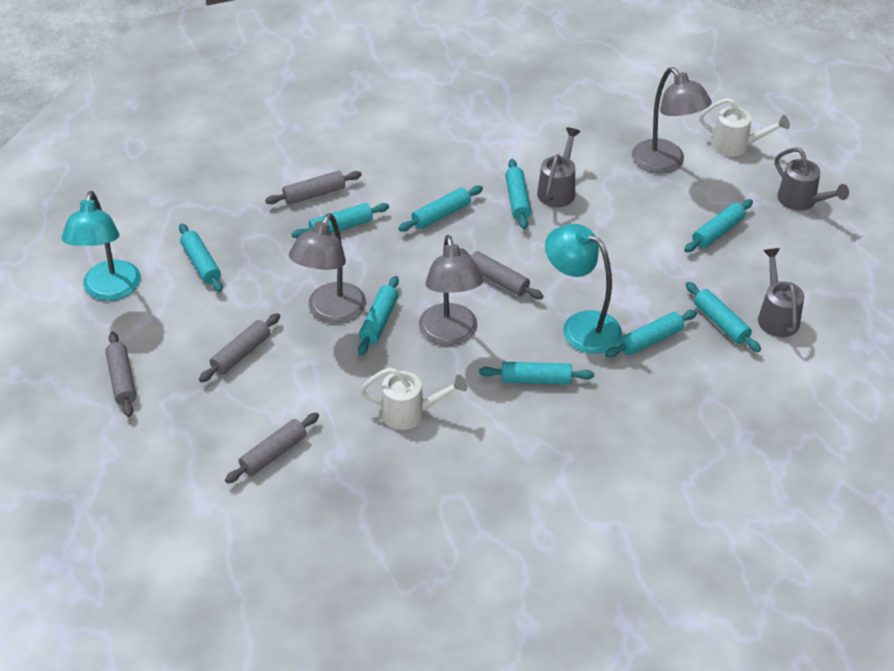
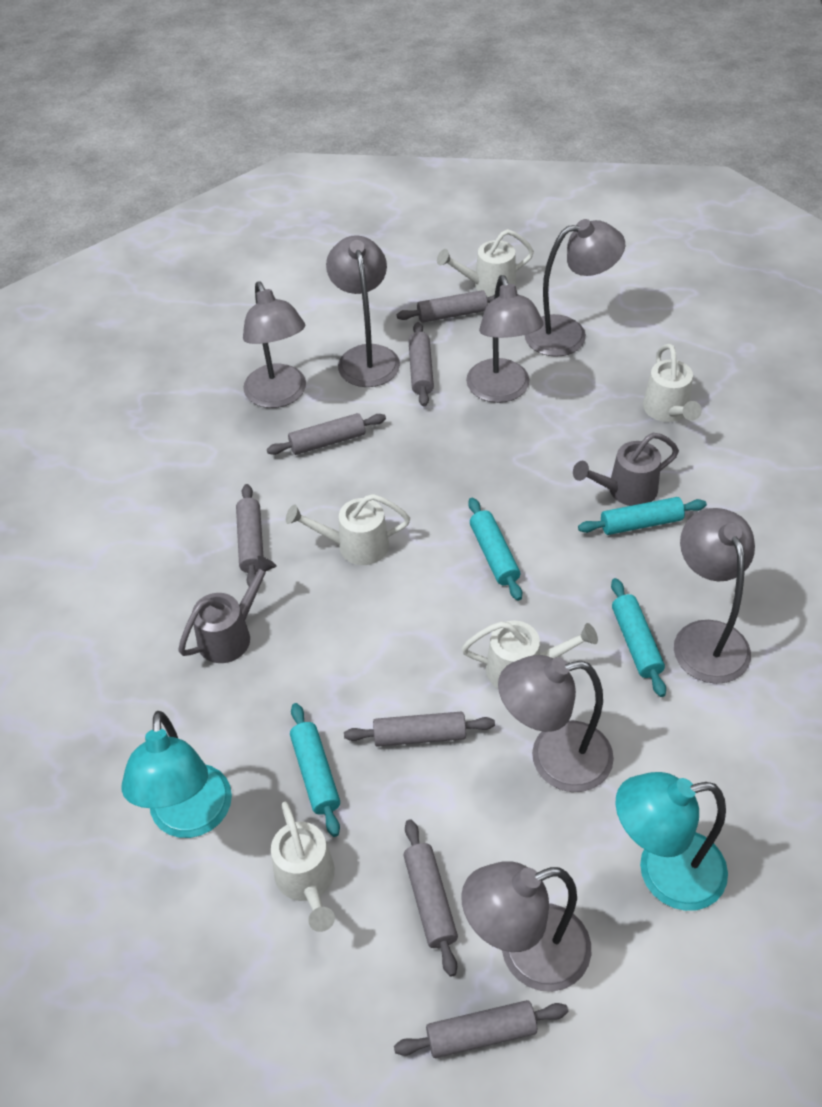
grey lamp: 3 -> 7
grey rolling pin: 5 -> 7
grey watering can: 3 -> 2
turquoise rolling pin: 9 -> 4
white watering can: 2 -> 5

